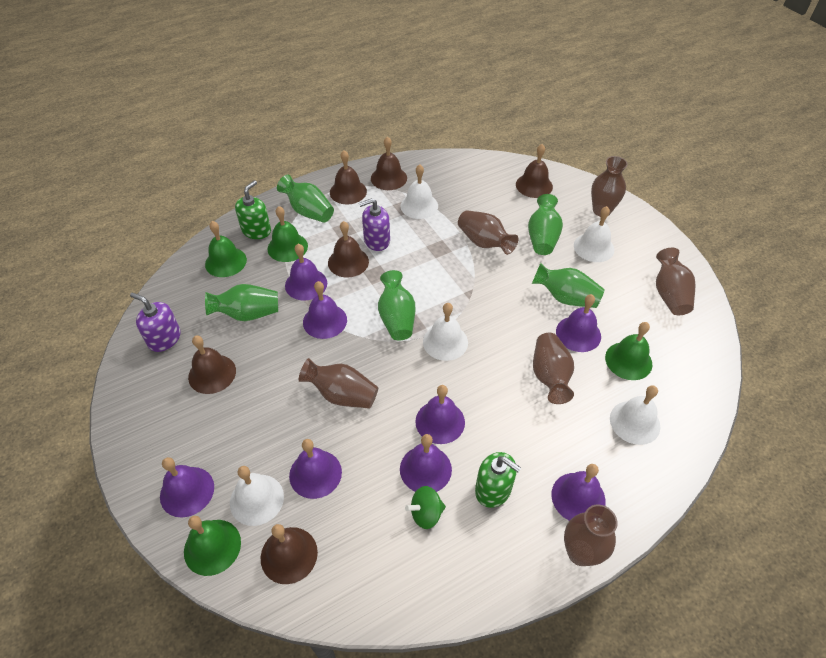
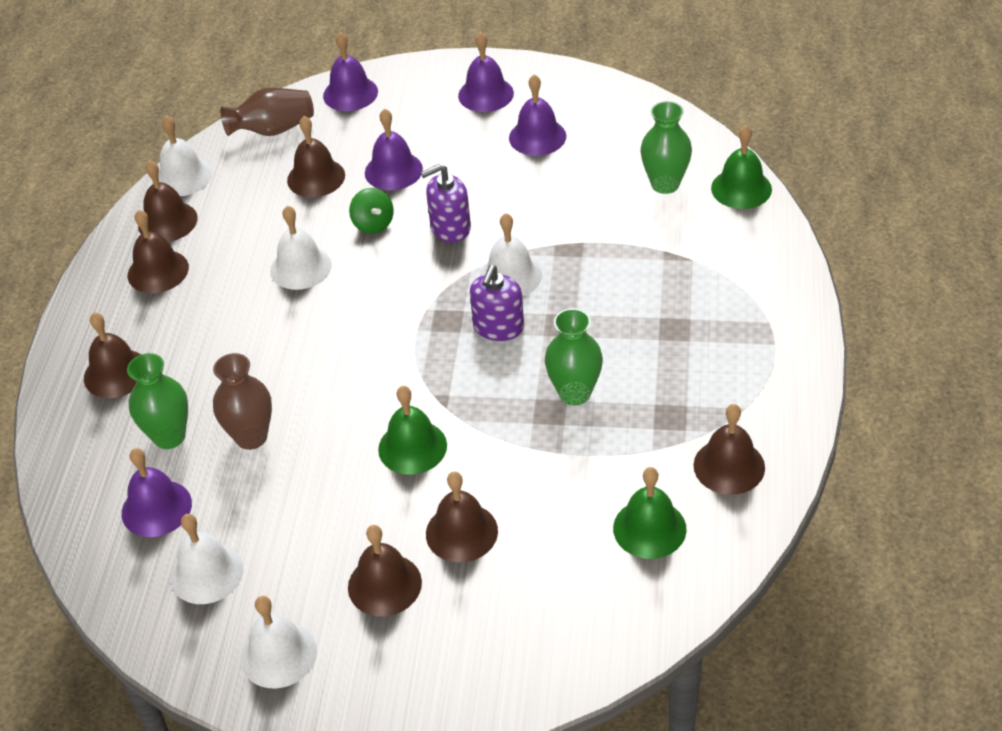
brown bell: 6 -> 7
brown vase: 6 -> 2
green bell: 4 -> 3
green soap dispenser: 2 -> 0
green vase: 5 -> 3
purple bell: 8 -> 5

